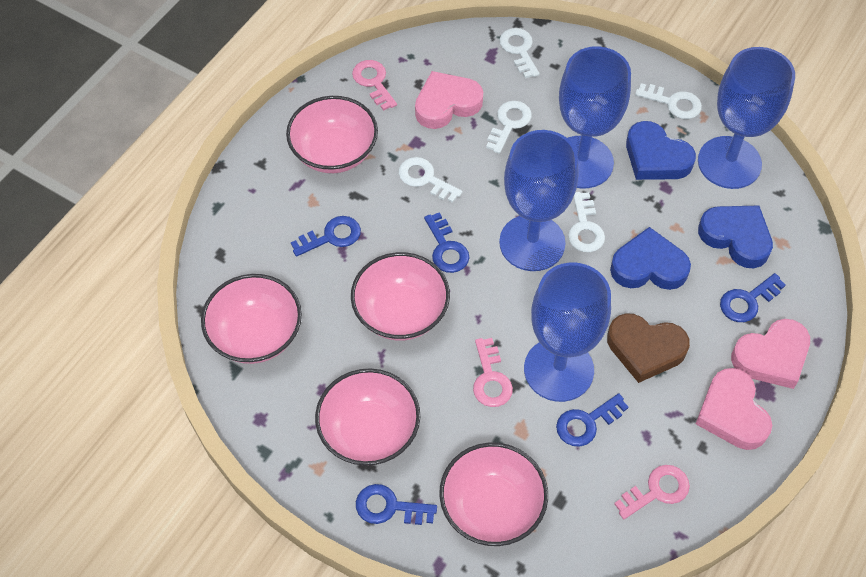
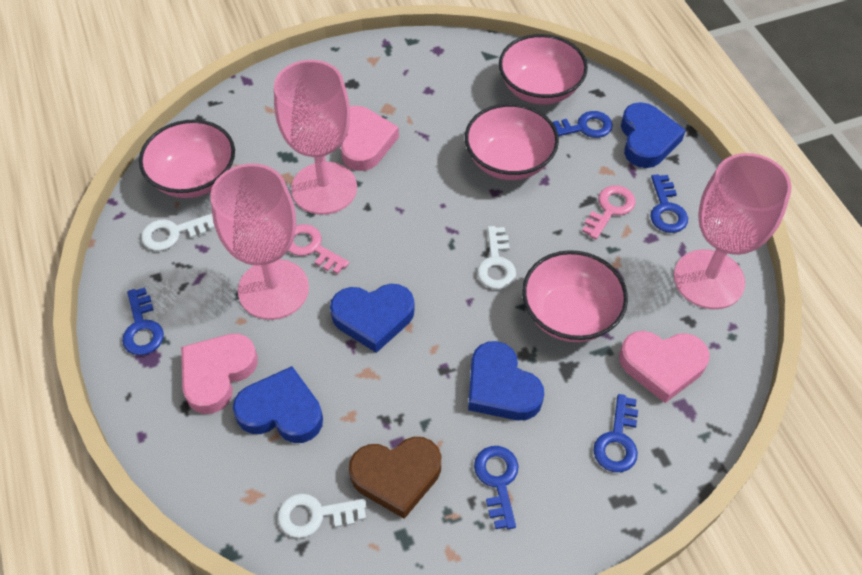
blue goblet: 4 -> 0
blue heart: 3 -> 4
pink bowl: 5 -> 4
pink goblet: 0 -> 3
pink key: 3 -> 2
white key: 5 -> 3

